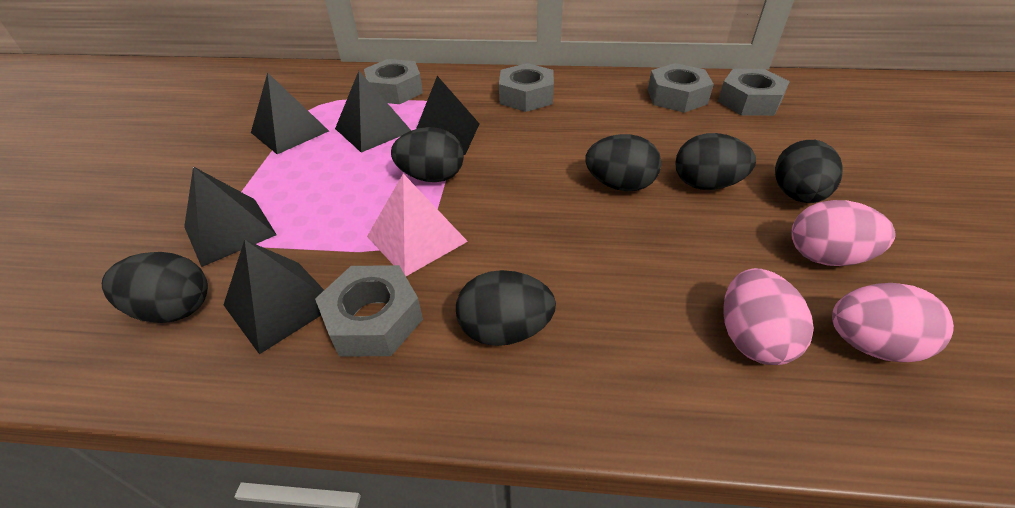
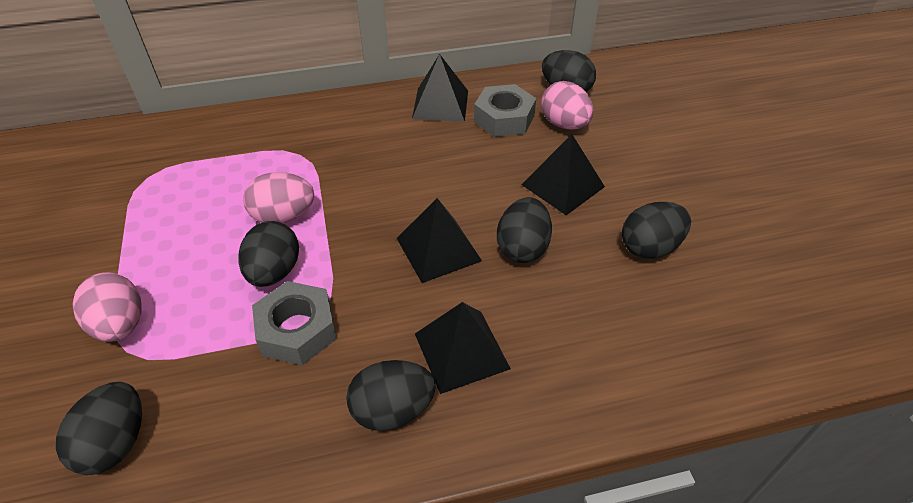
black pyramid: 5 -> 4
grey nut: 5 -> 2
pink pyramid: 1 -> 0

